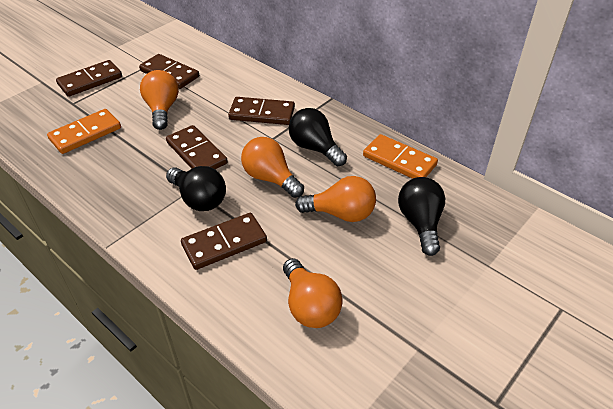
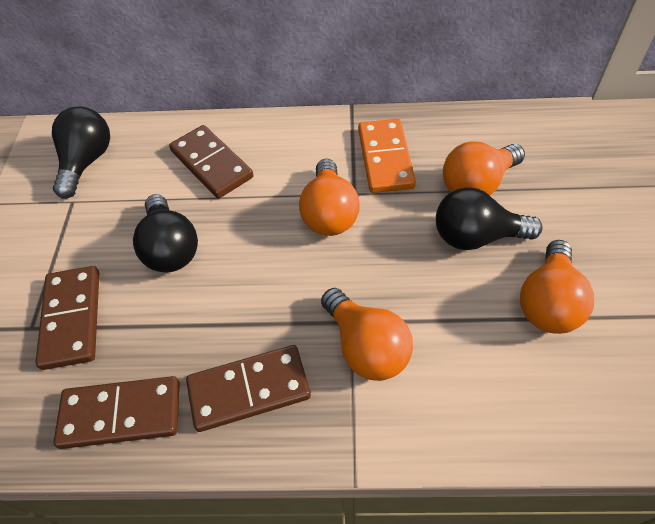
brown domino: 5 -> 4
orange domino: 2 -> 1

